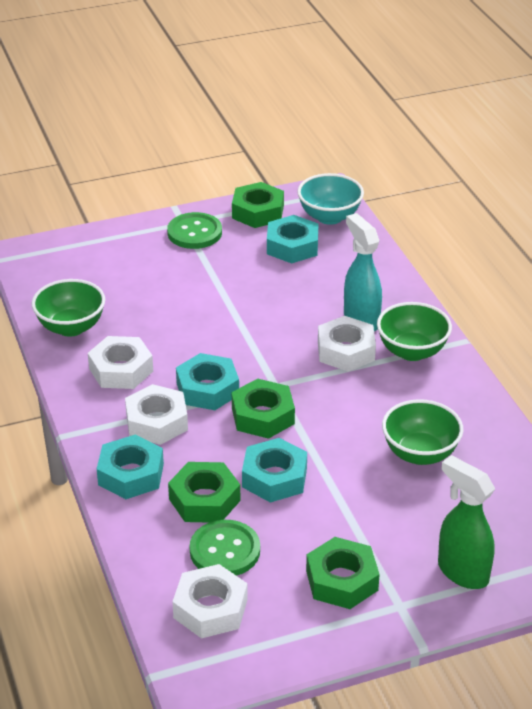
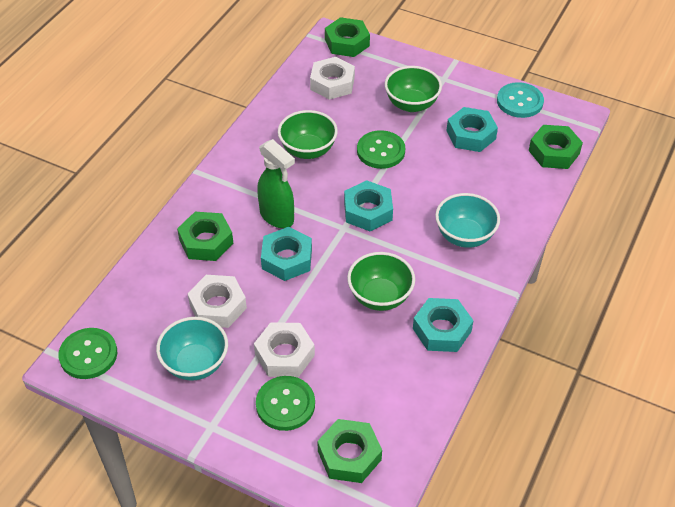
green button: 2 -> 3
turquoise bowl: 1 -> 2
turquoise button: 0 -> 1
turquoise spray bottle: 1 -> 0
white nut: 4 -> 3

